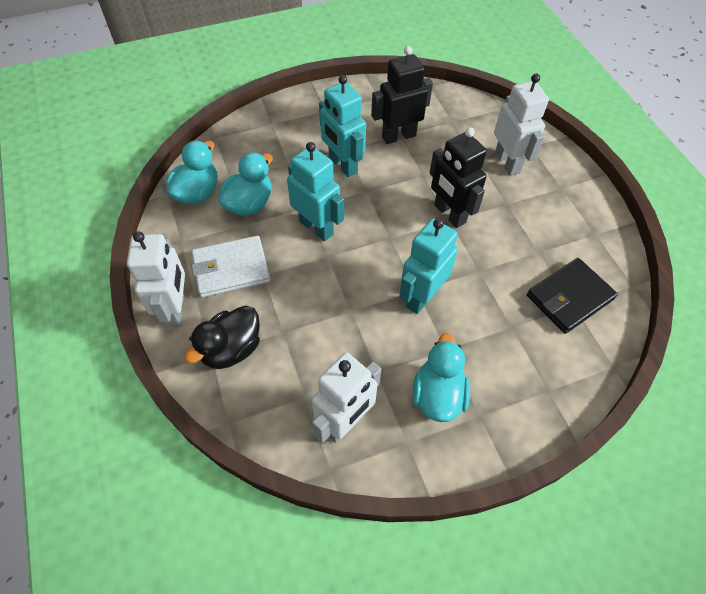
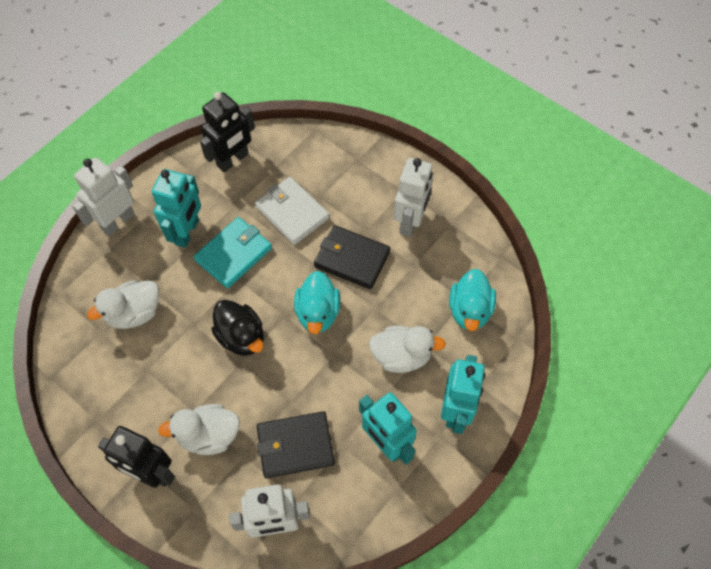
black wallet: 1 -> 2
turquoise duck: 3 -> 2
turquoise wallet: 0 -> 1
white duck: 0 -> 3

